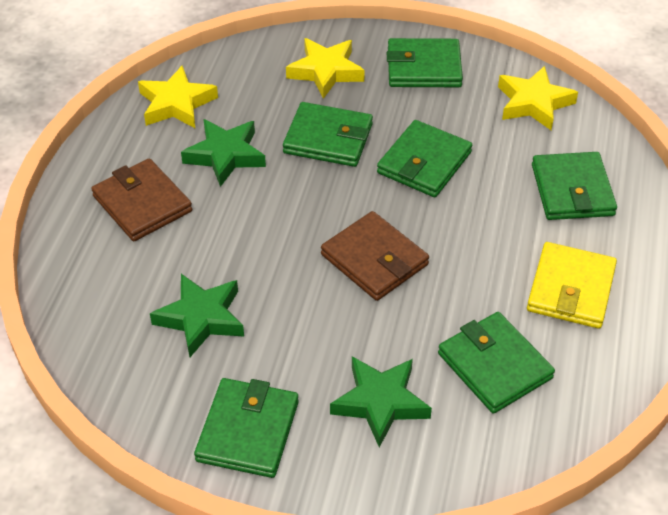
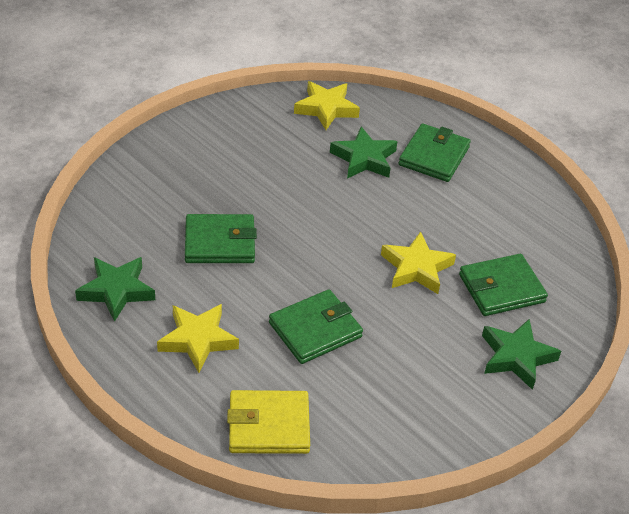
brown wallet: 2 -> 0
green wallet: 6 -> 4

